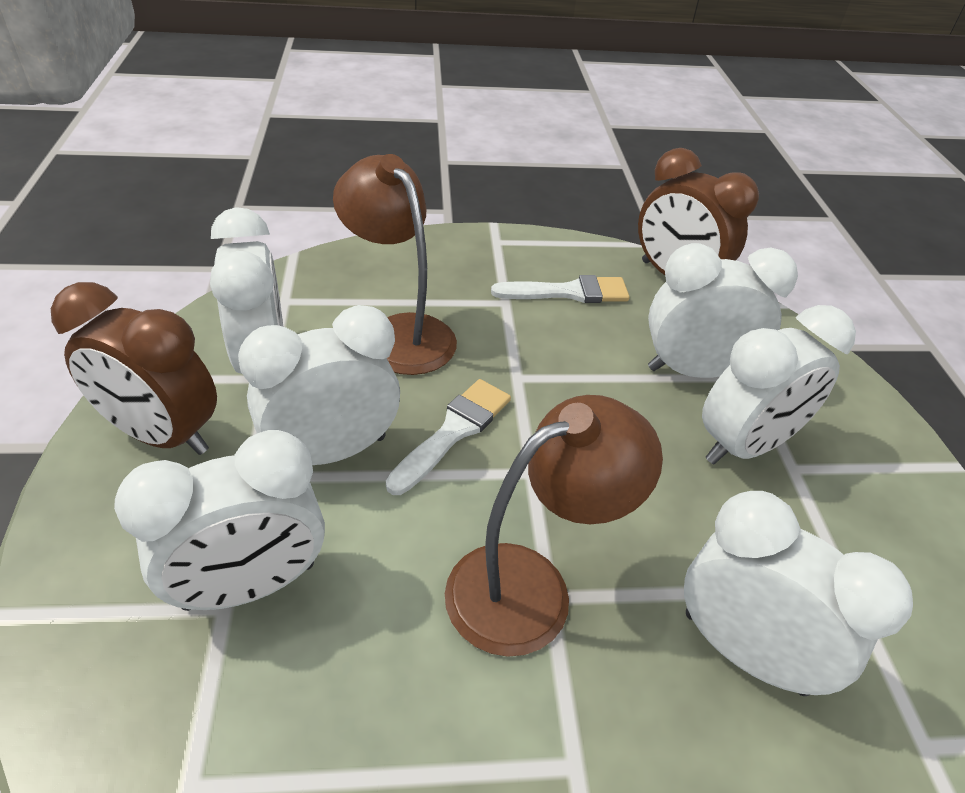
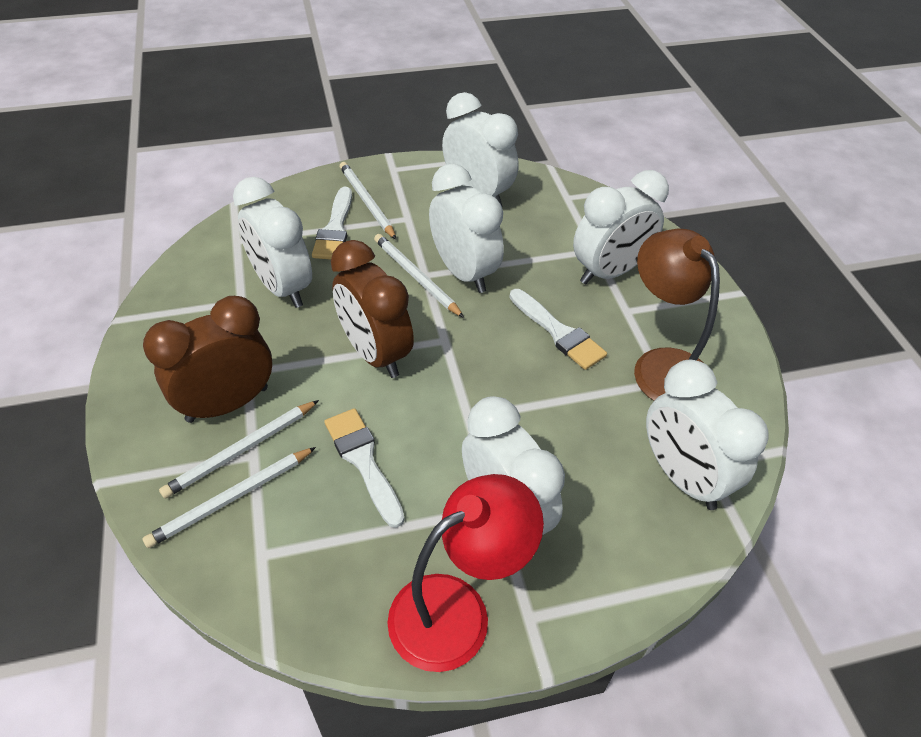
brown lamp: 2 -> 1
red lamp: 0 -> 1
white brush: 2 -> 3
white pencil: 0 -> 4

